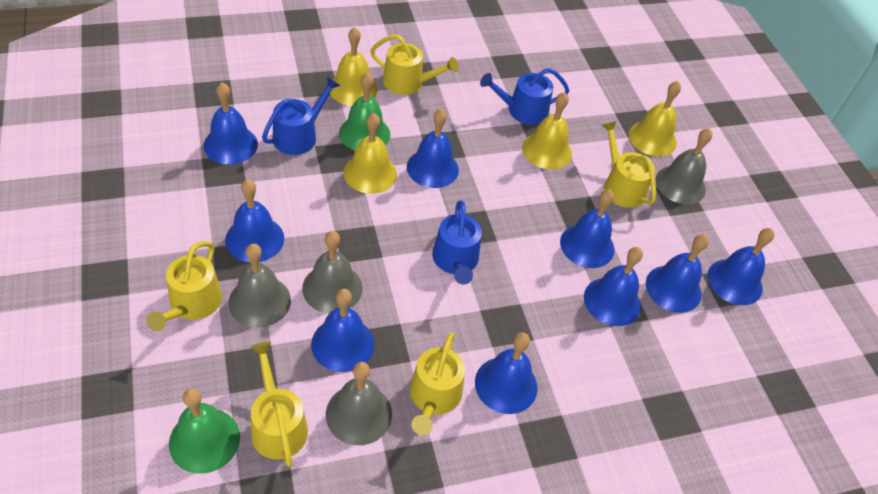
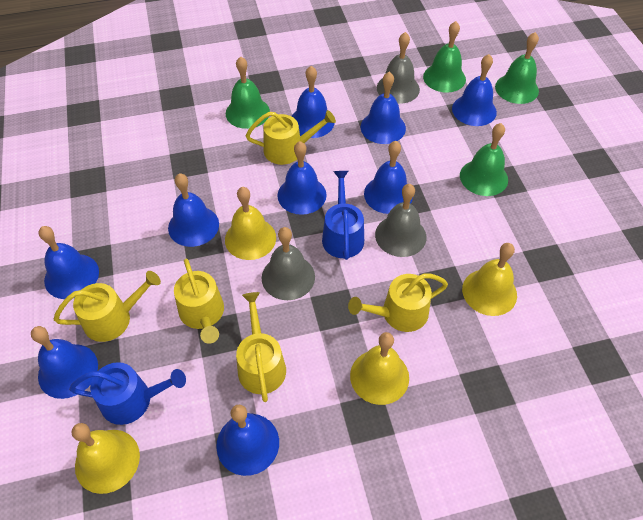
blue watering can: 3 -> 2
green bell: 2 -> 4
grey bell: 4 -> 3

